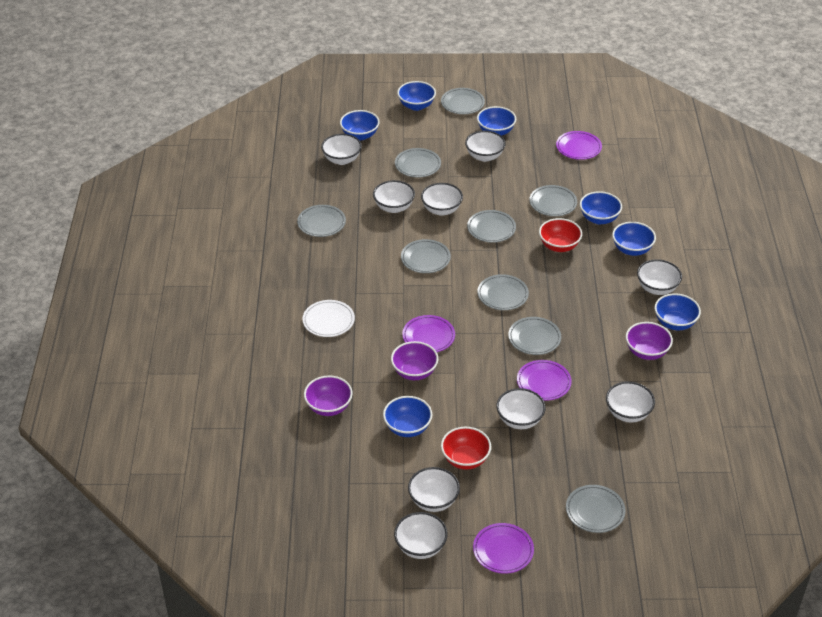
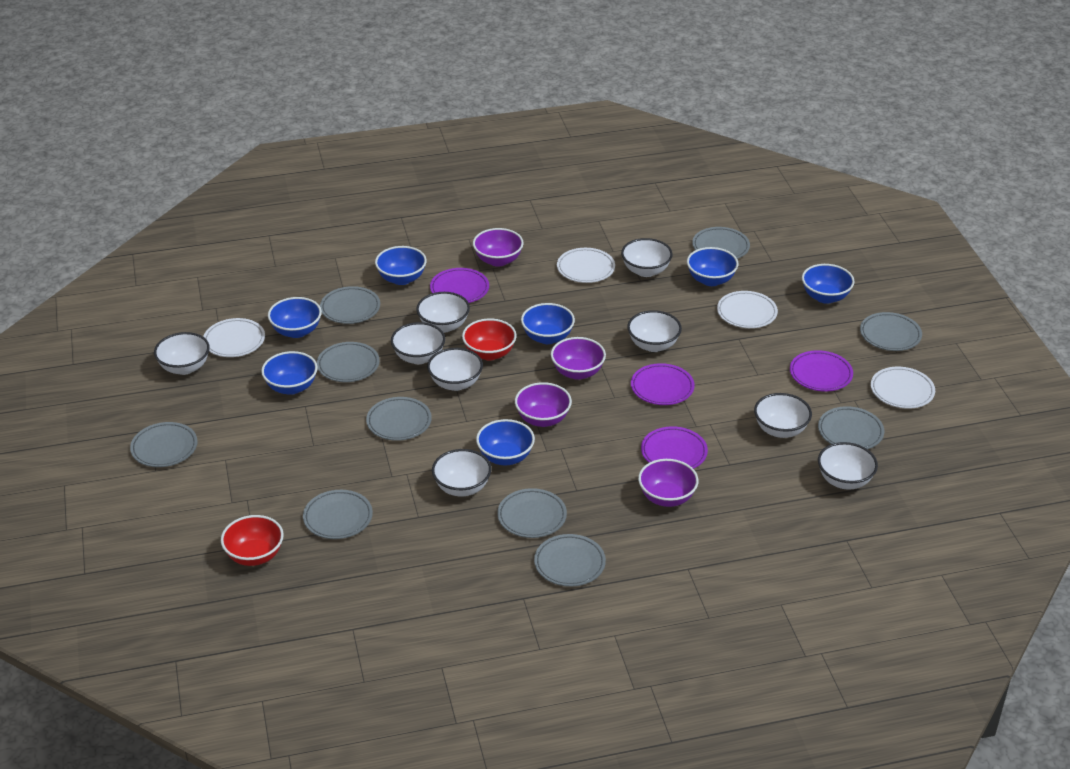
grey plate: 9 -> 10
purple bowl: 3 -> 4
white plate: 1 -> 4

